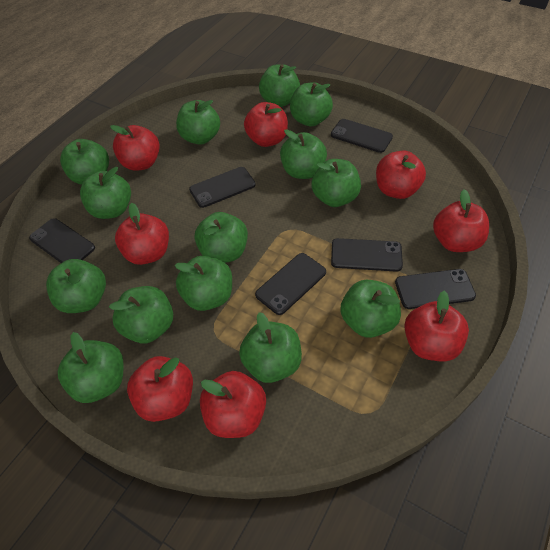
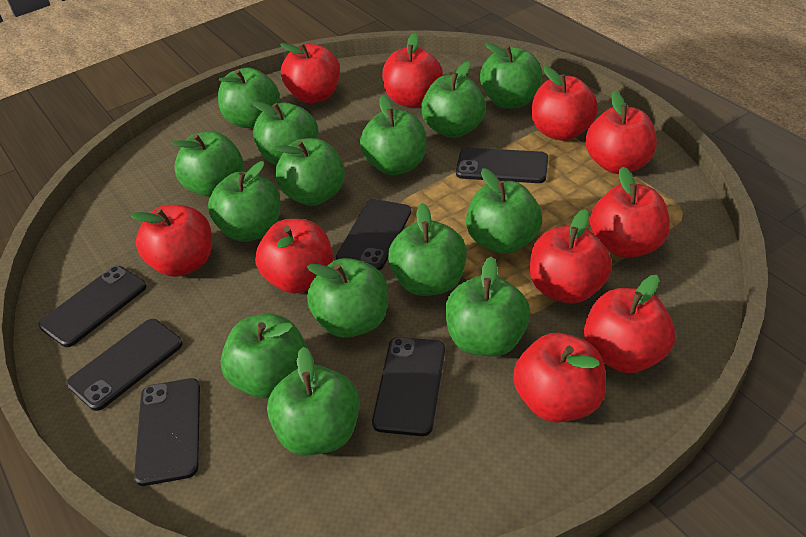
red apple: 8 -> 10

